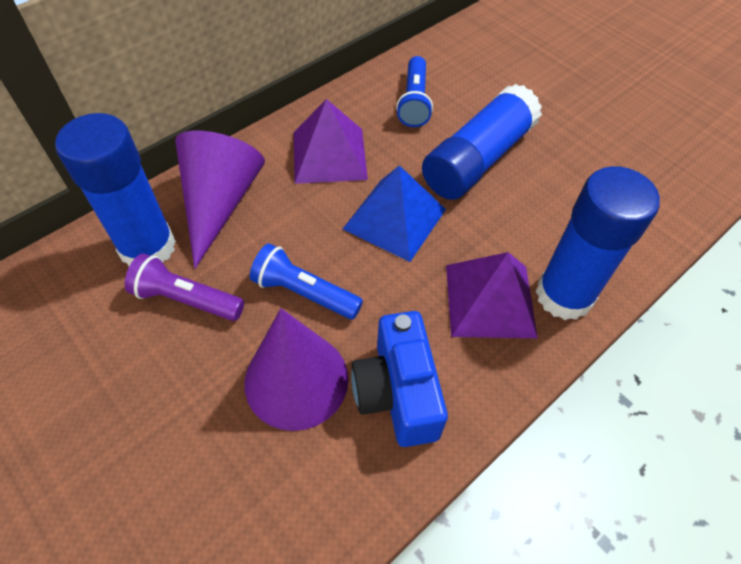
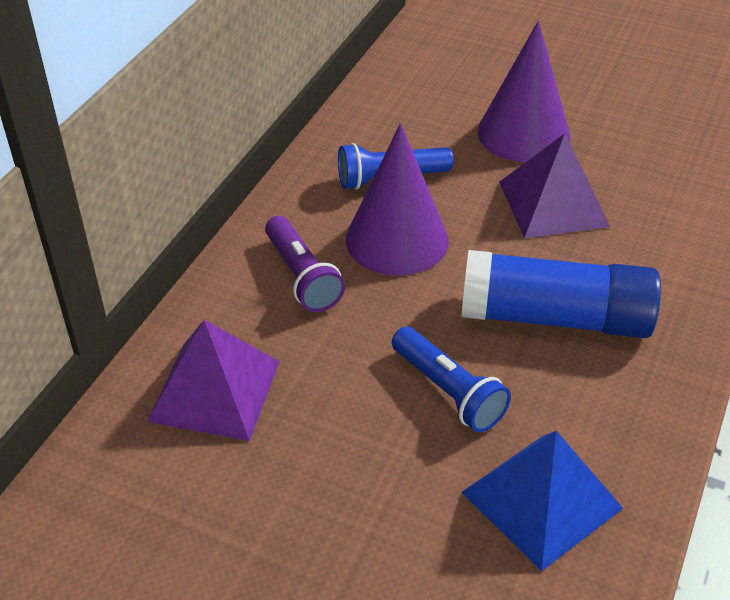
blue camera: 1 -> 0
blue glue stick: 3 -> 1

